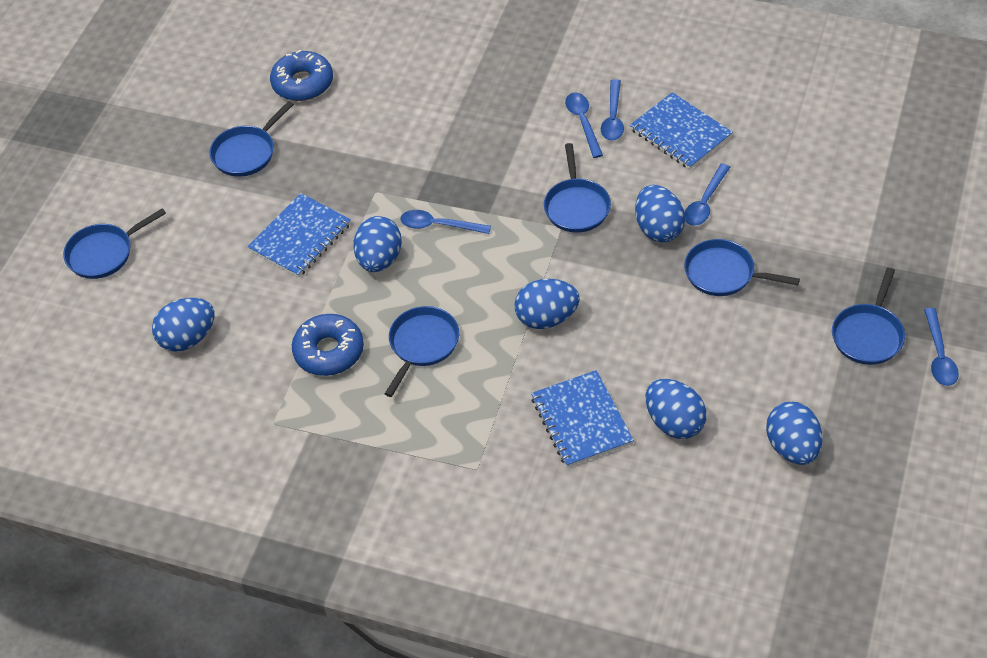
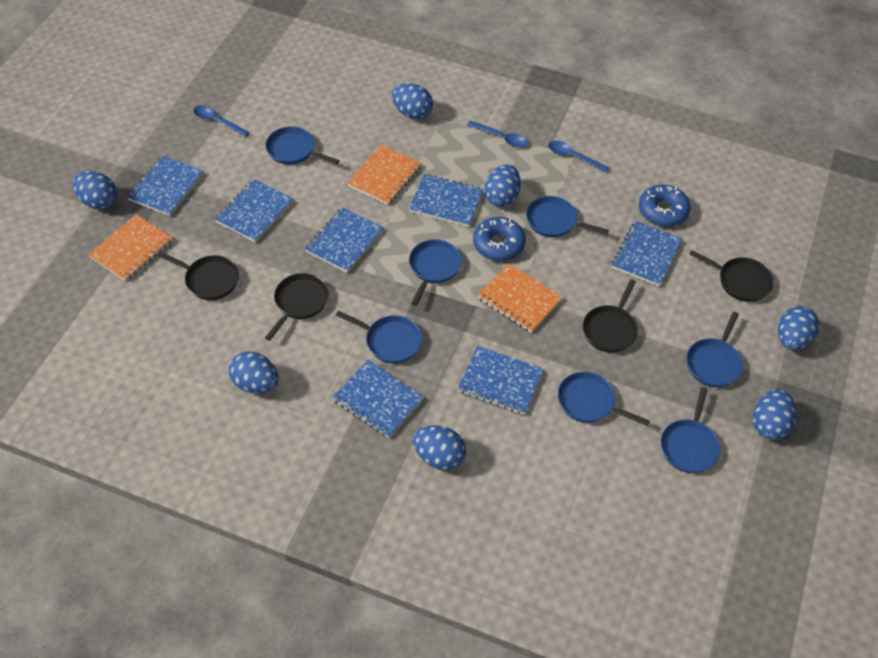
black pan: 0 -> 4
blue egg: 6 -> 7
blue notebook: 3 -> 7
blue pan: 6 -> 7
blue spoon: 5 -> 3
orange notebook: 0 -> 3

